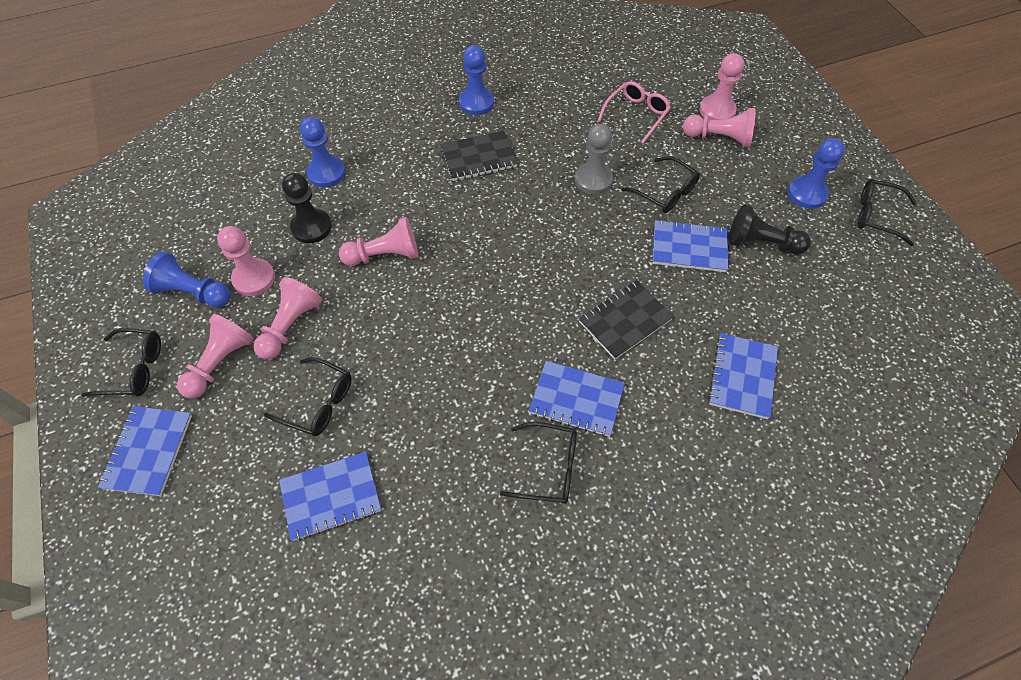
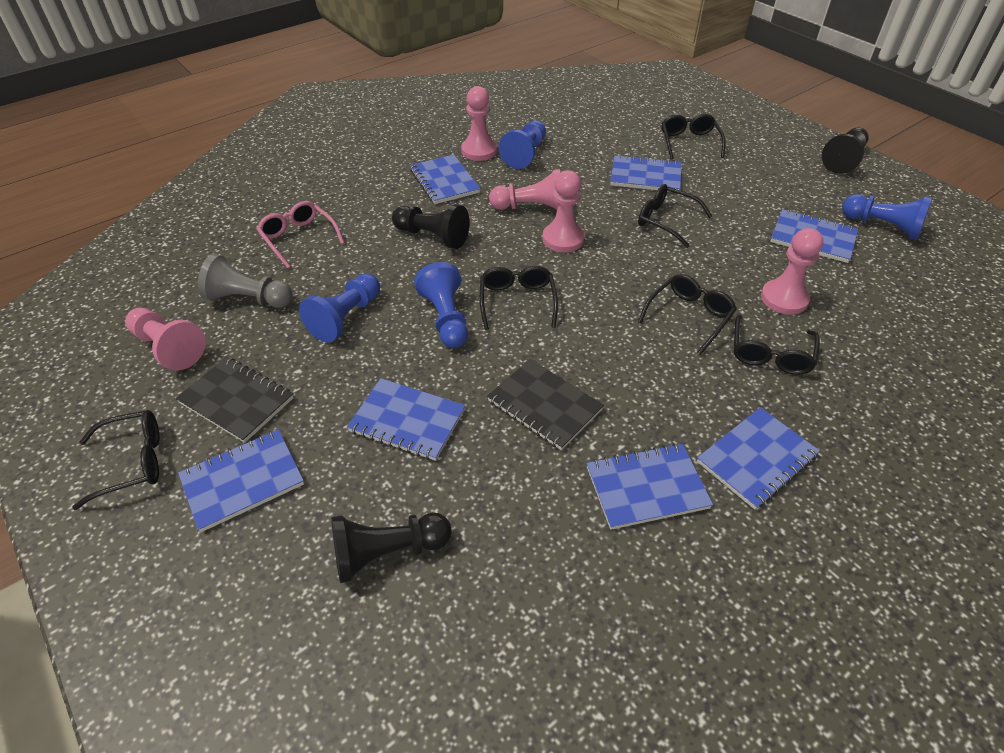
black glasses: 5 -> 6
black pawn: 2 -> 3
blue notebook: 5 -> 7
pink pawn: 6 -> 5

